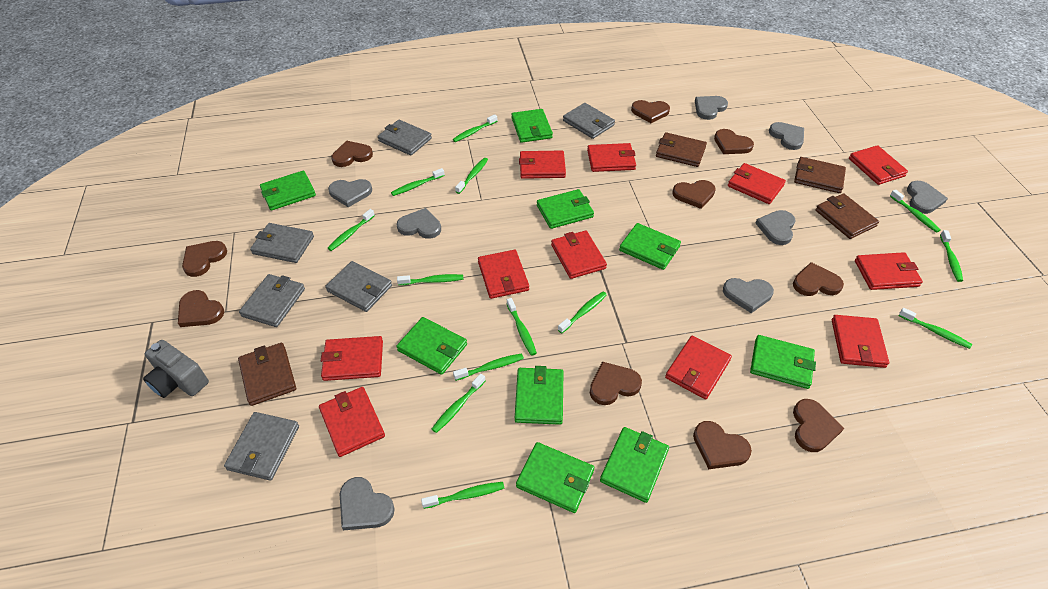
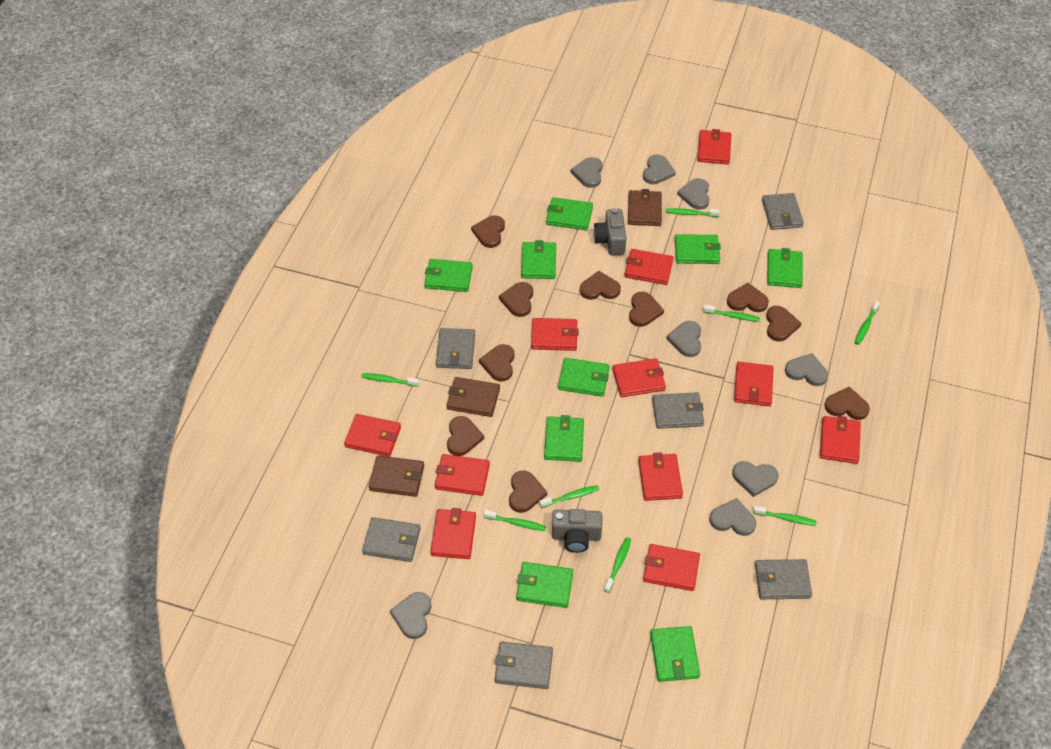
brown wallet: 4 -> 3
green toothbrush: 13 -> 8
grey camera: 1 -> 2

